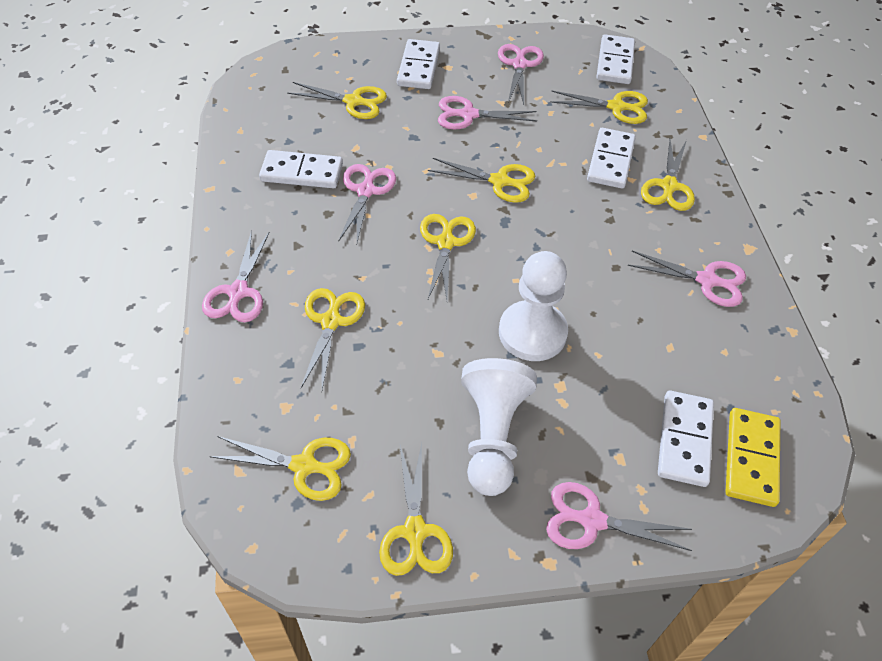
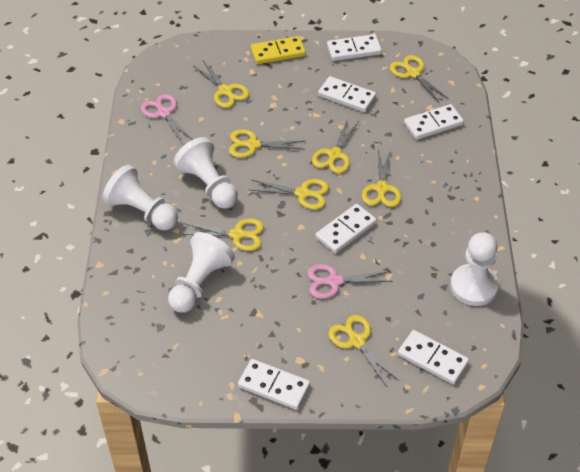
pink scissors: 6 -> 2
white domino: 5 -> 6
white pawn: 2 -> 4

